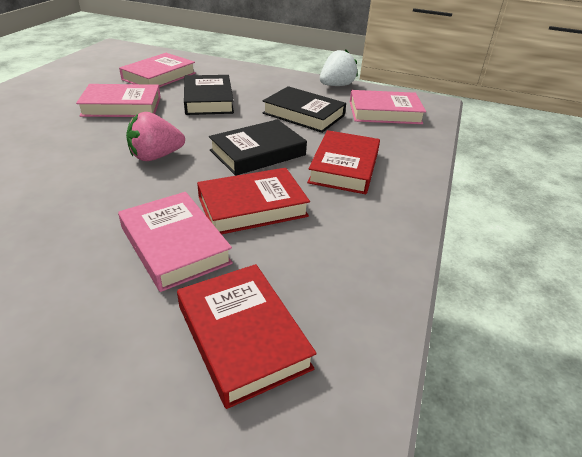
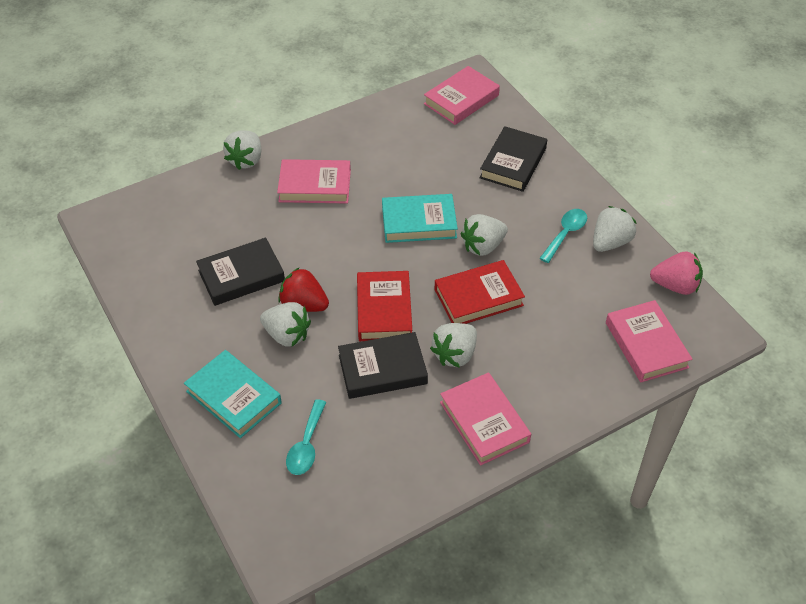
red book: 3 -> 2
red strawberry: 0 -> 1
turquoise book: 0 -> 2
turquoise spoon: 0 -> 2
white strawberry: 1 -> 5

